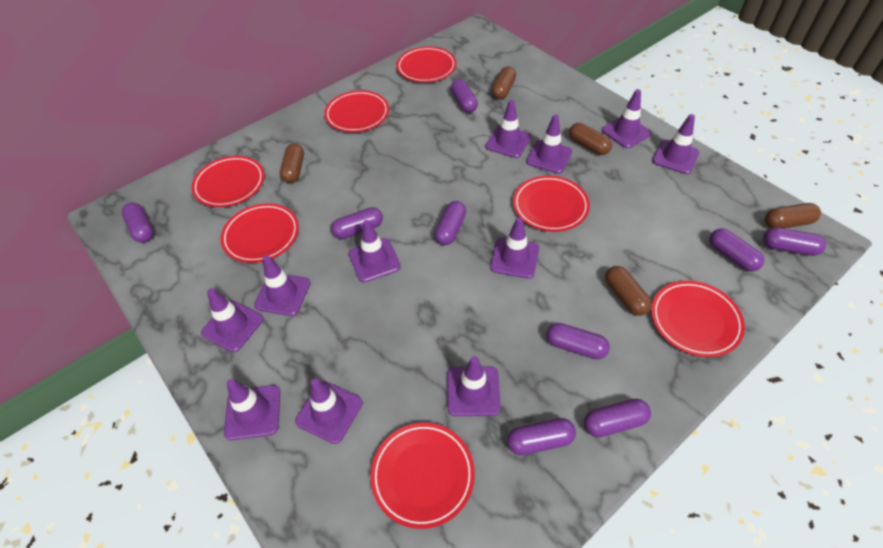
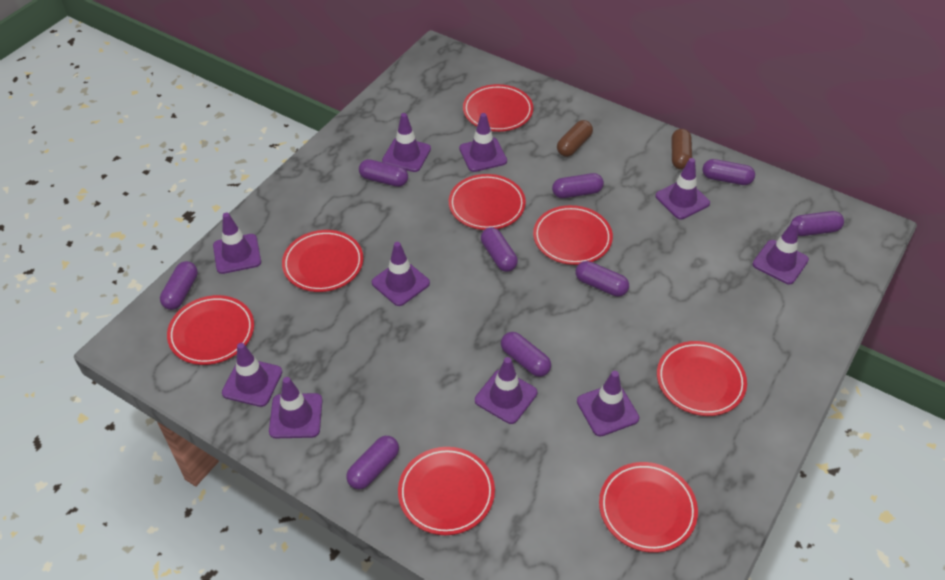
brown capsule: 5 -> 2
purple traffic cone: 11 -> 10
red plate: 7 -> 8

